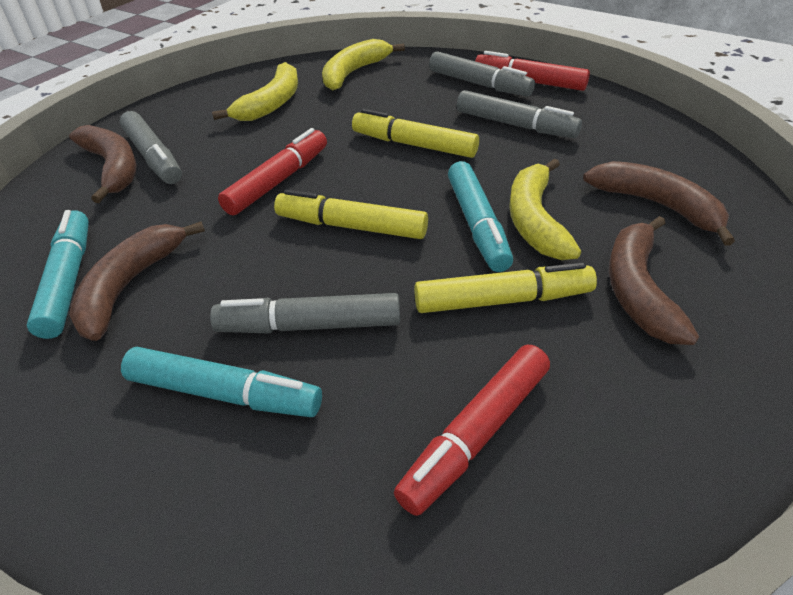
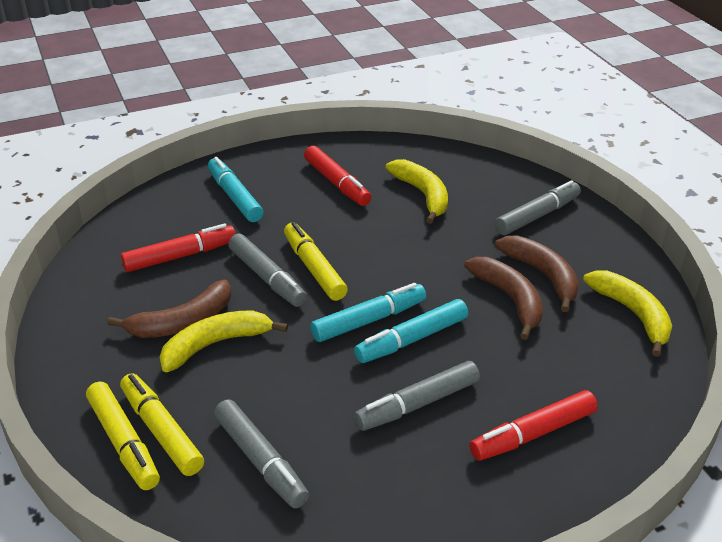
brown banana: 4 -> 3

